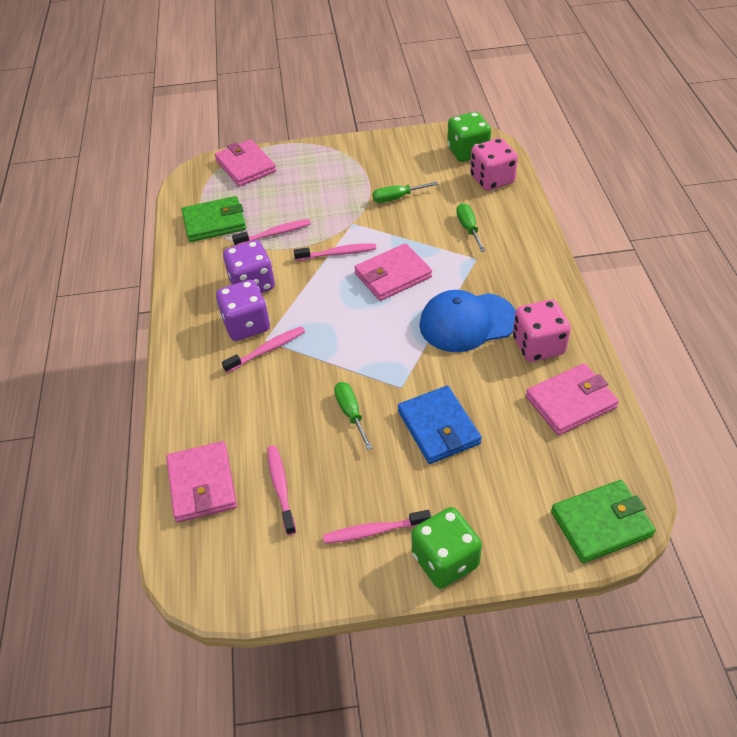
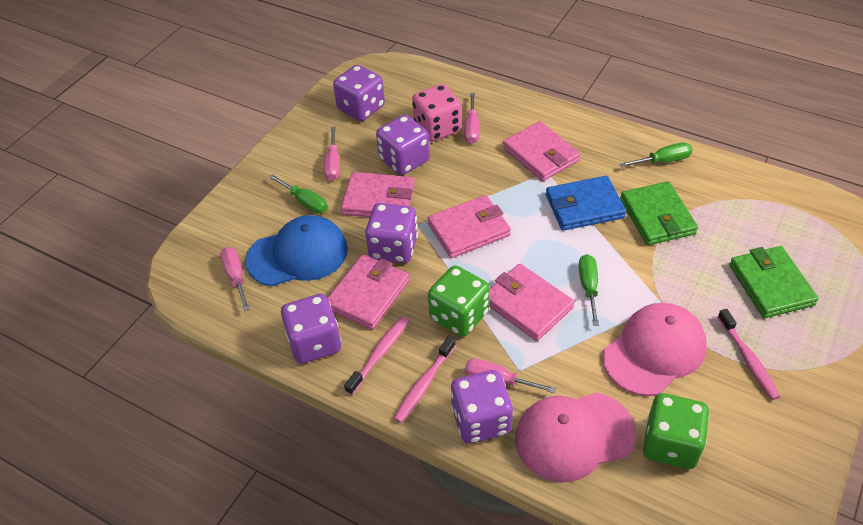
pink cap: 0 -> 2
pink dice: 2 -> 1
pink screwdriver: 0 -> 4
pink toothbrush: 5 -> 3
pink wallet: 4 -> 5
purple dice: 2 -> 5

